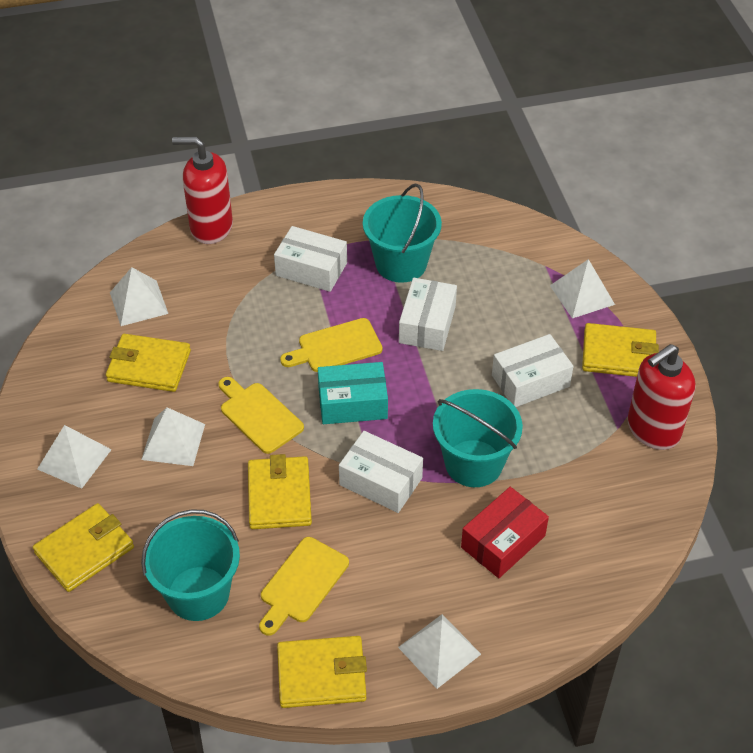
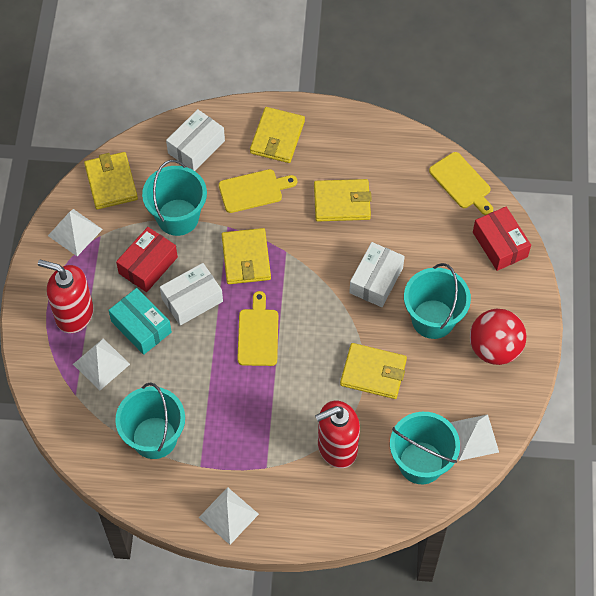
red ball: 0 -> 1
red box: 1 -> 2
turquoise bucket: 3 -> 4
white box: 4 -> 3
white pyramid: 5 -> 4

